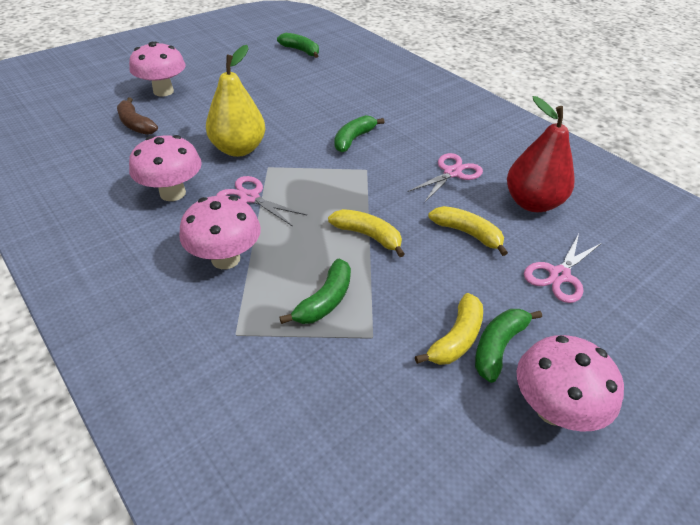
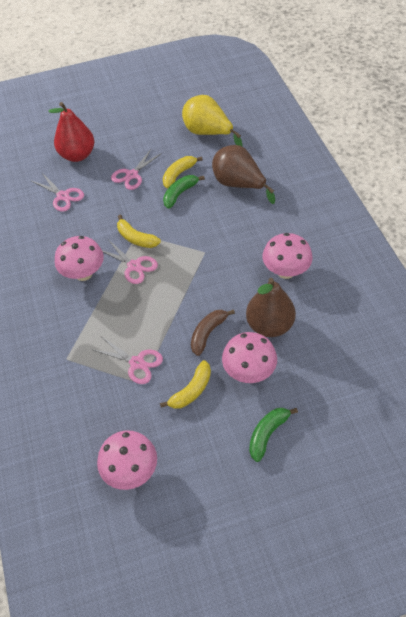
brown pear: 0 -> 2
green banana: 4 -> 2
pink scissors: 3 -> 4

